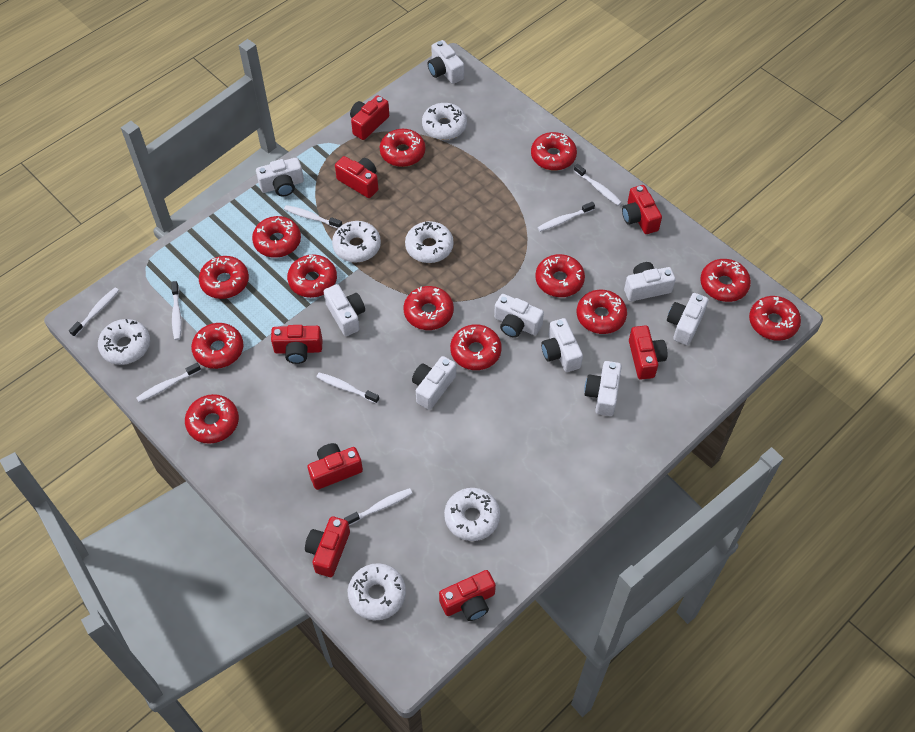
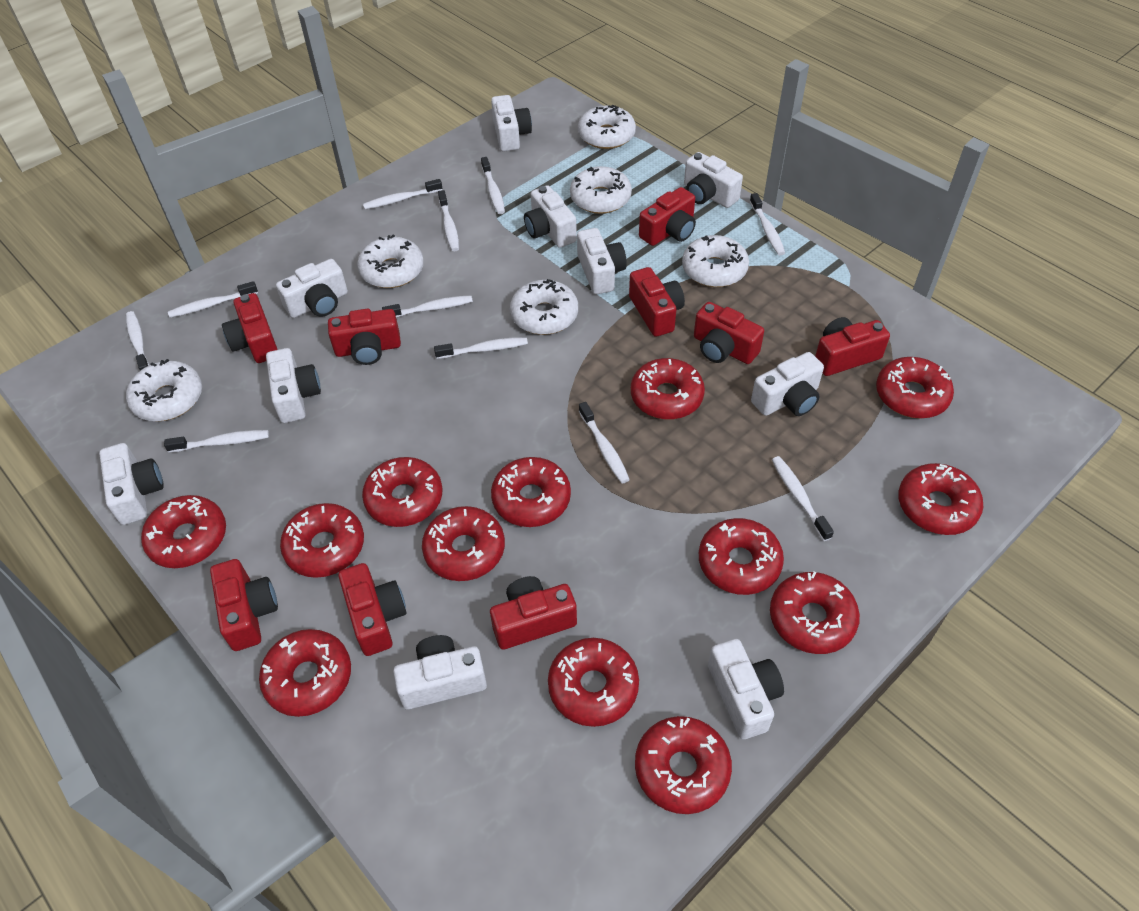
red camera: 8 -> 9
white camera: 9 -> 10
white toothbrush: 8 -> 11

